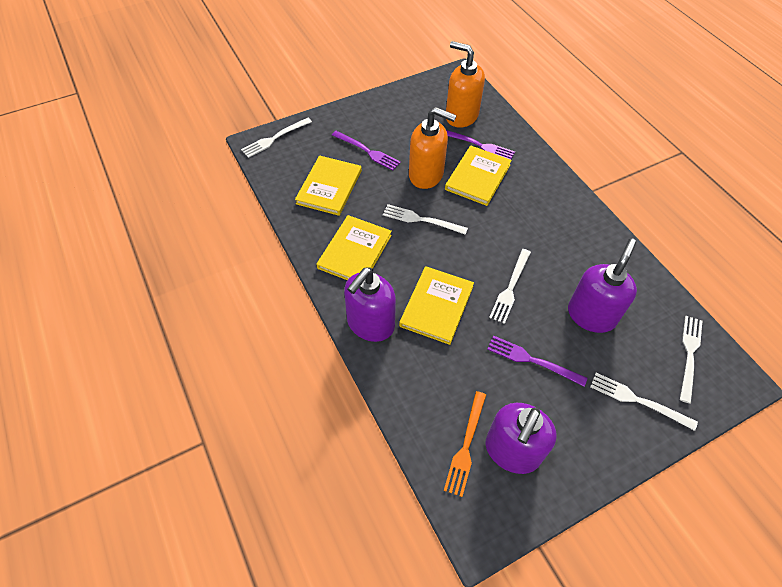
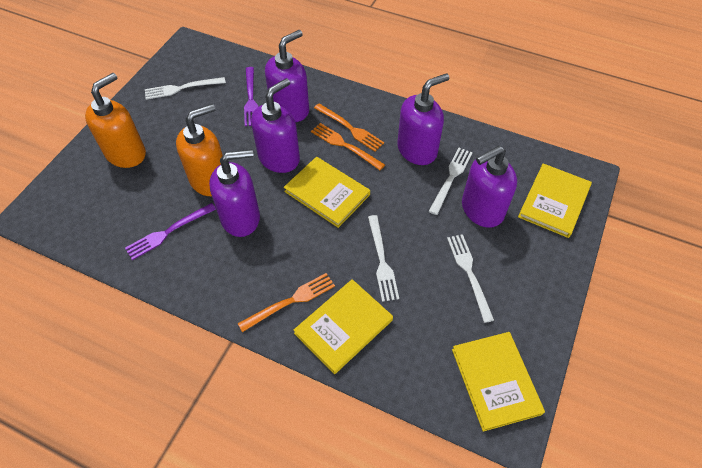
orange fork: 1 -> 3
purple fork: 3 -> 2
purple soap dispenser: 3 -> 5
white fork: 5 -> 4

